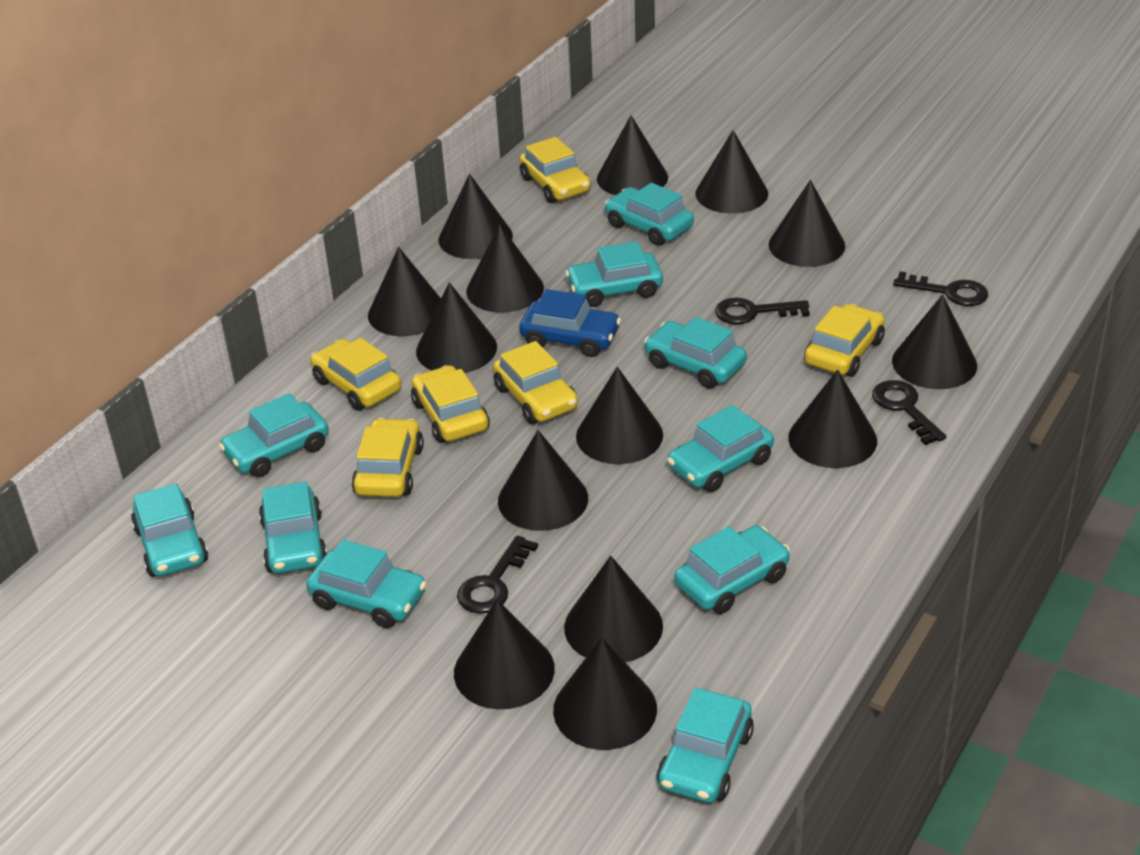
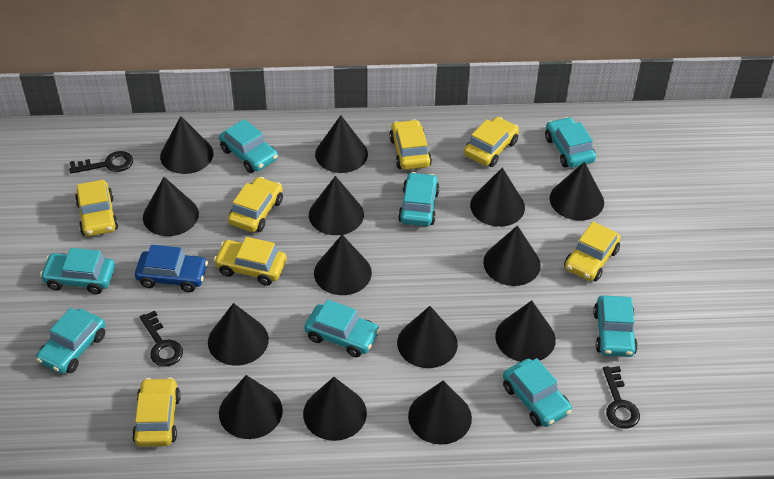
black key: 4 -> 3
turquoise car: 10 -> 8
yellow car: 6 -> 7

